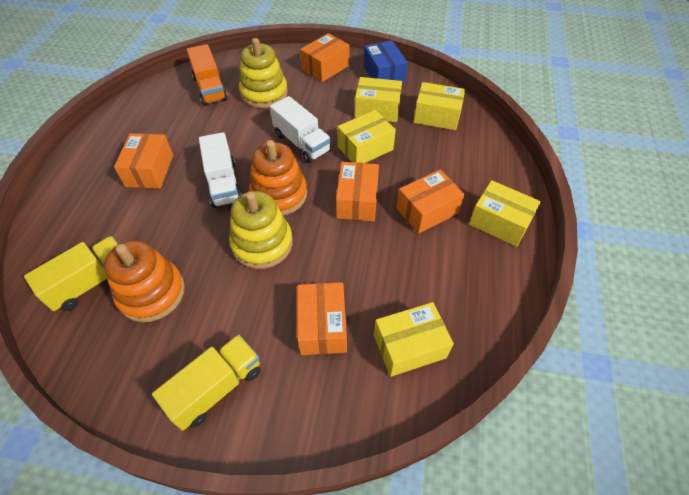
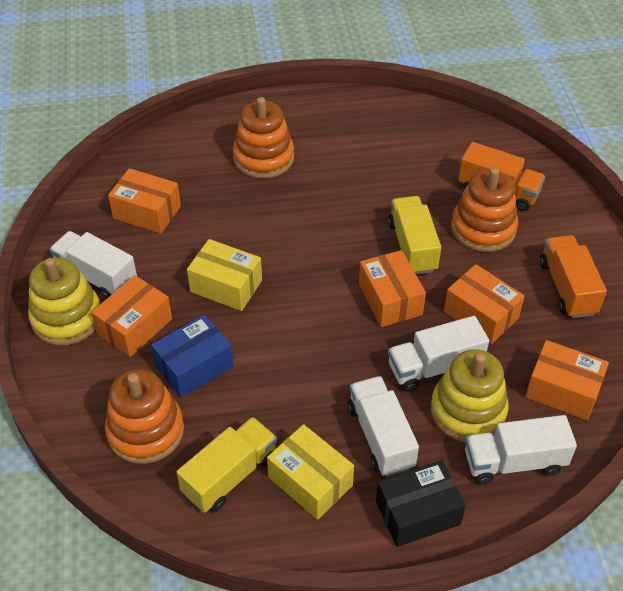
black box: 0 -> 1
orange stacking toy: 2 -> 3
orange truck: 1 -> 2
white truck: 2 -> 4
yellow box: 5 -> 2

